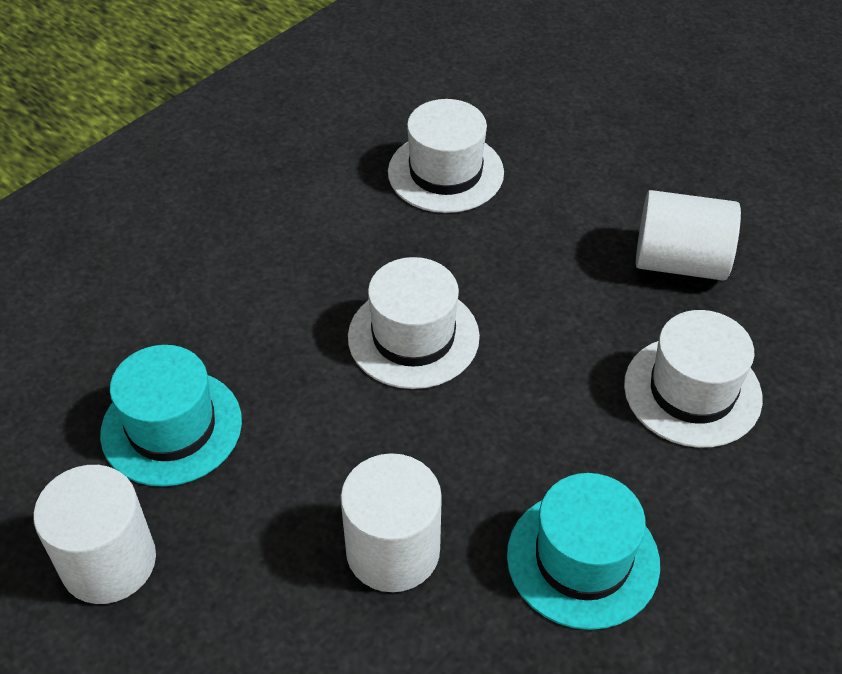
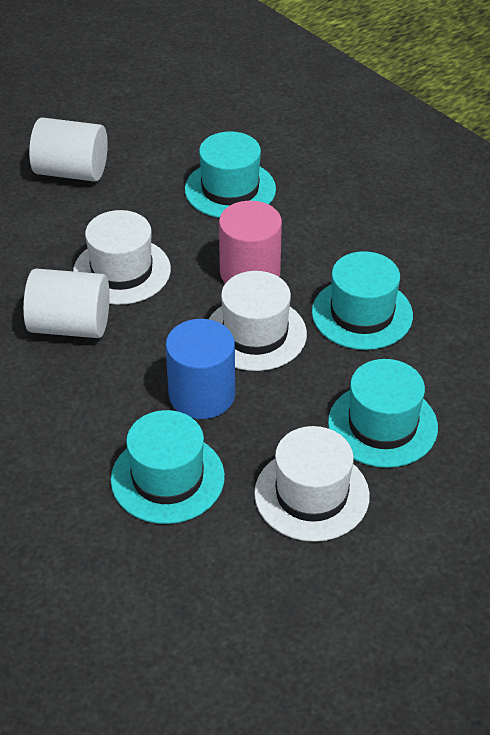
blue cylinder: 0 -> 1
pink cylinder: 0 -> 1
turquoise hat: 2 -> 4
white cylinder: 3 -> 2

